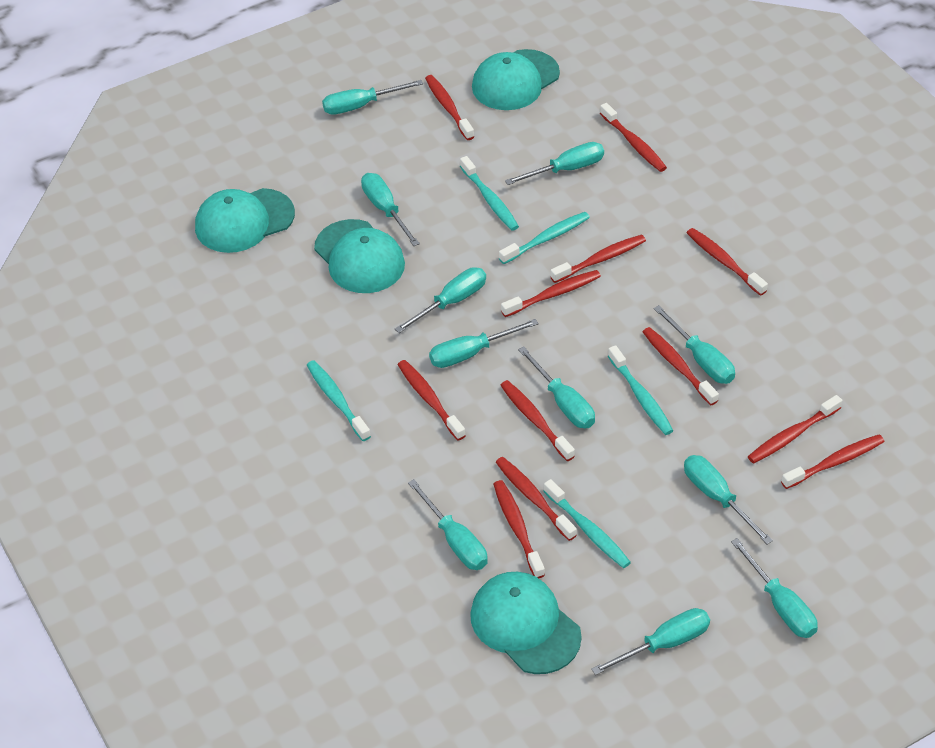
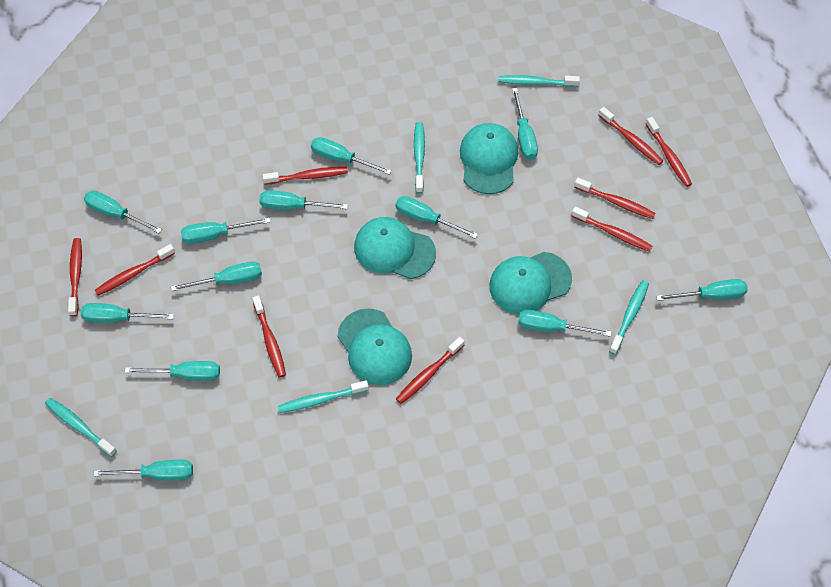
red toothbrush: 12 -> 9
turquoise screwdriver: 11 -> 12

